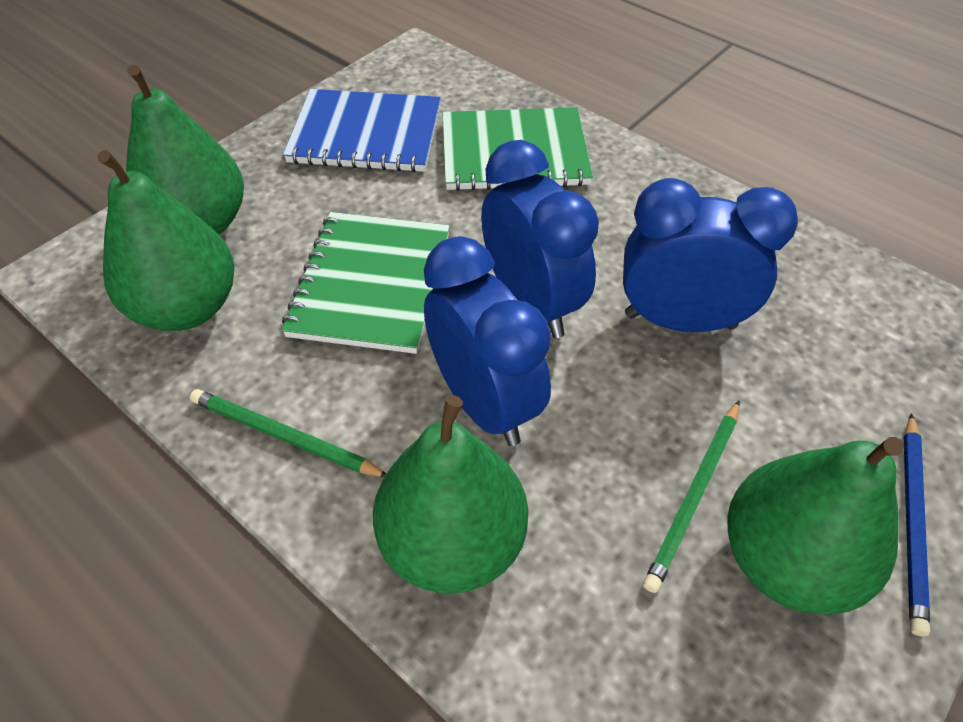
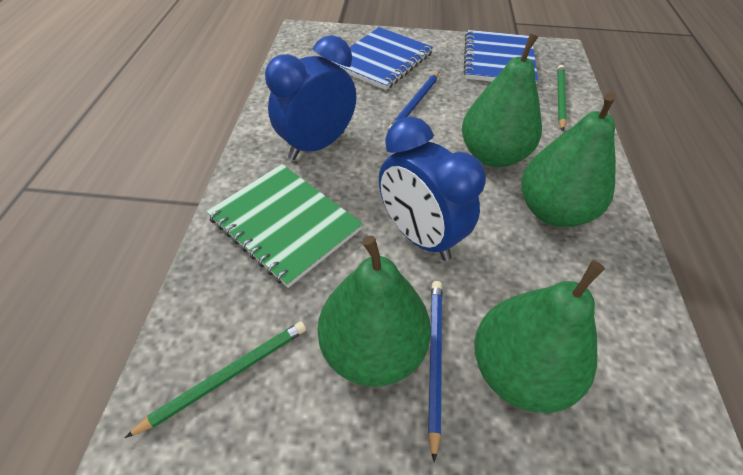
blue clock: 3 -> 2
blue notebook: 1 -> 2
blue pencil: 1 -> 2
green notebook: 2 -> 1

